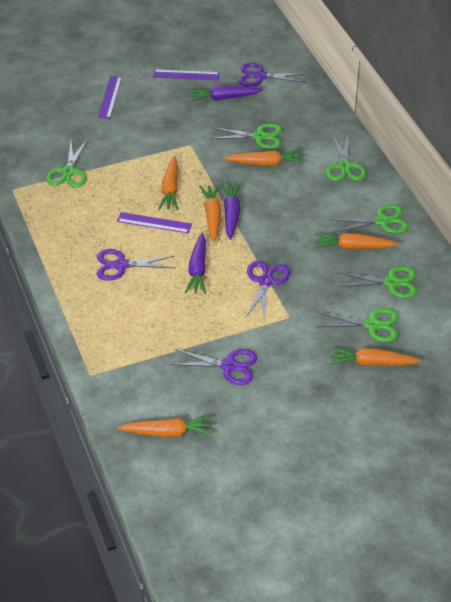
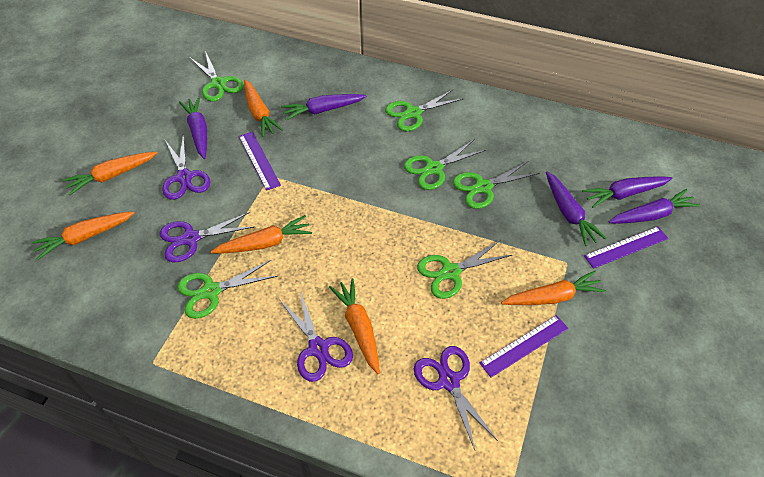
purple carrot: 3 -> 5

